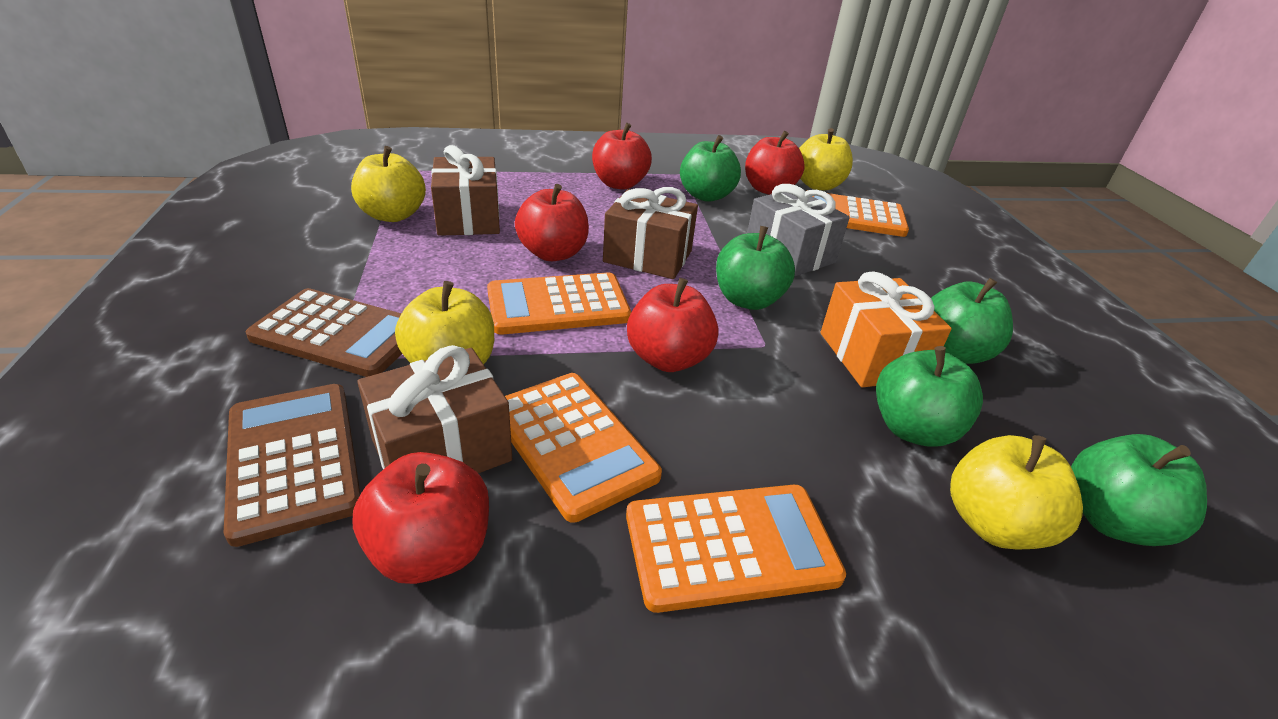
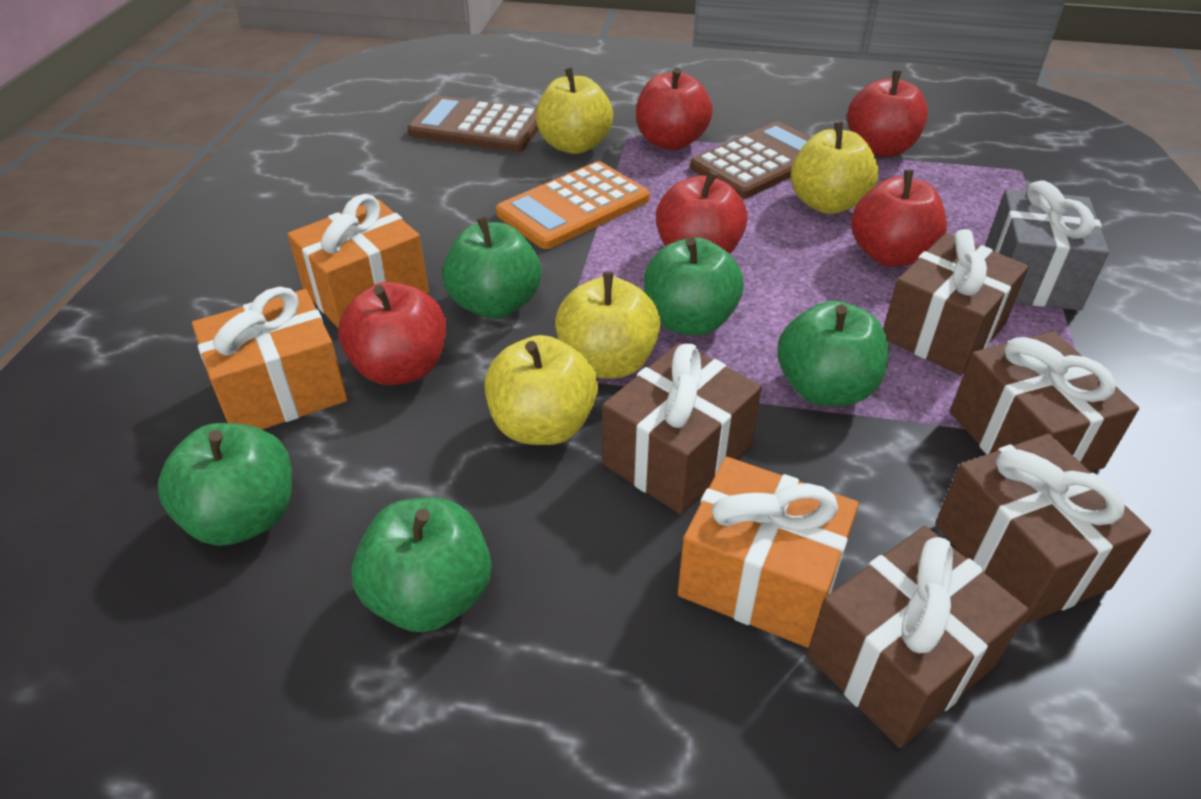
brown gift: 3 -> 5
orange calculator: 4 -> 1
orange gift: 1 -> 3

